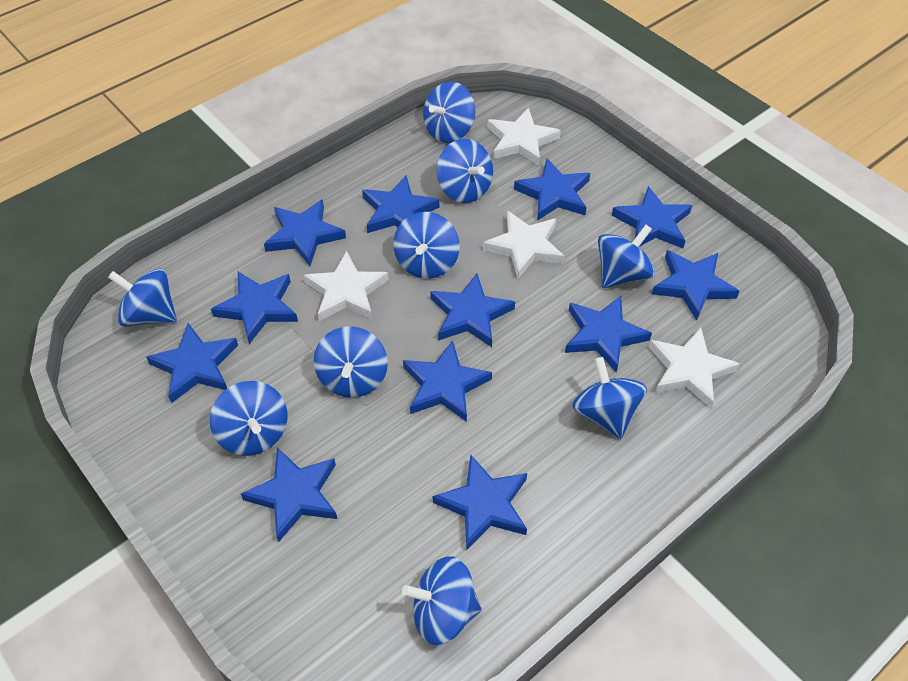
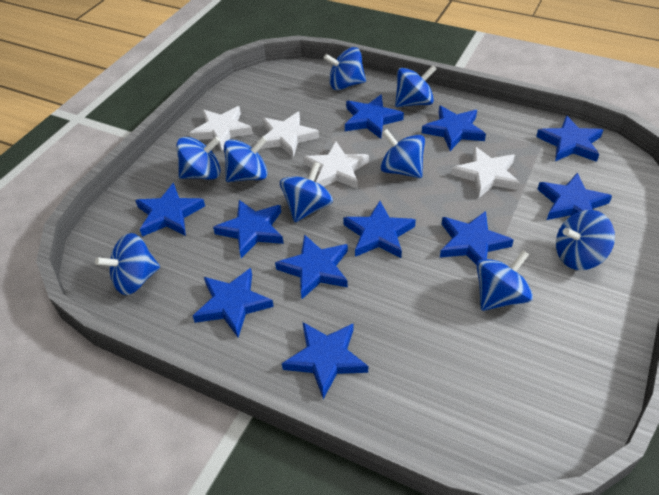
blue star: 12 -> 11

